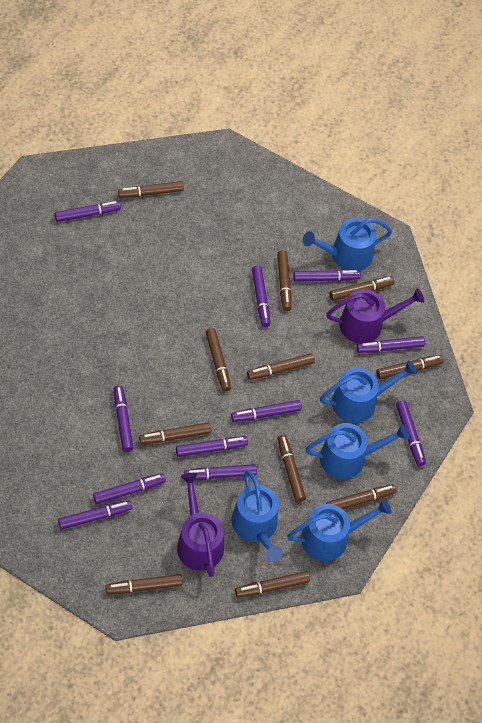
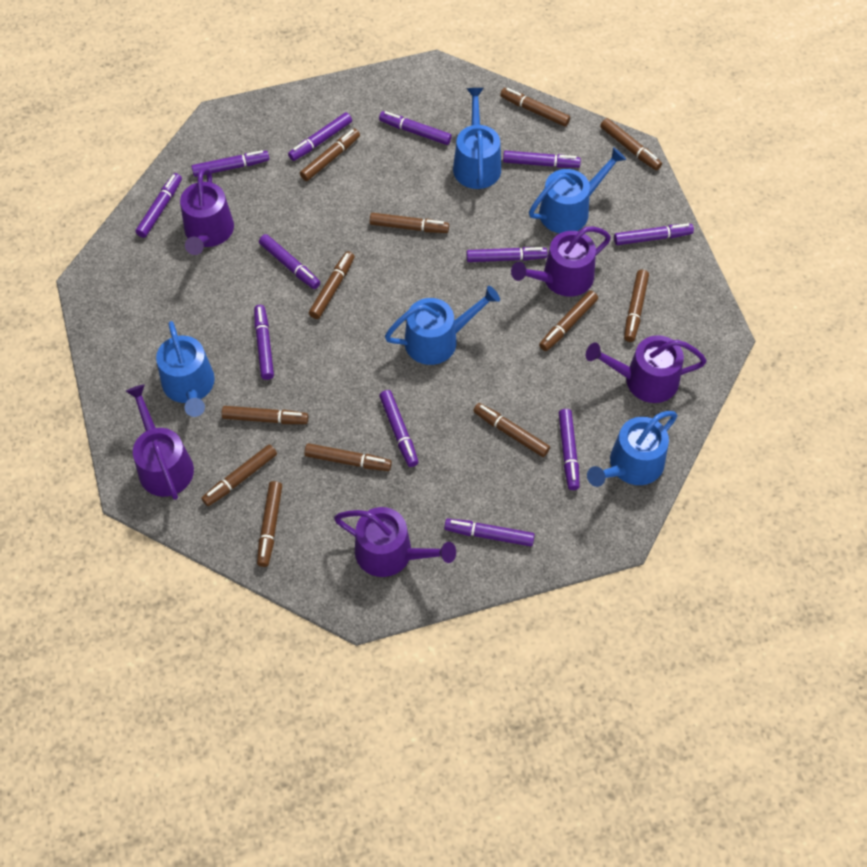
brown marker: 11 -> 12
purple marker: 11 -> 12
purple watering can: 2 -> 5

